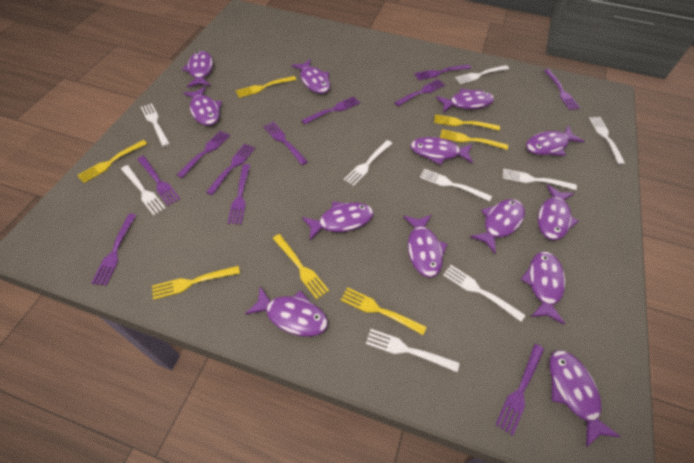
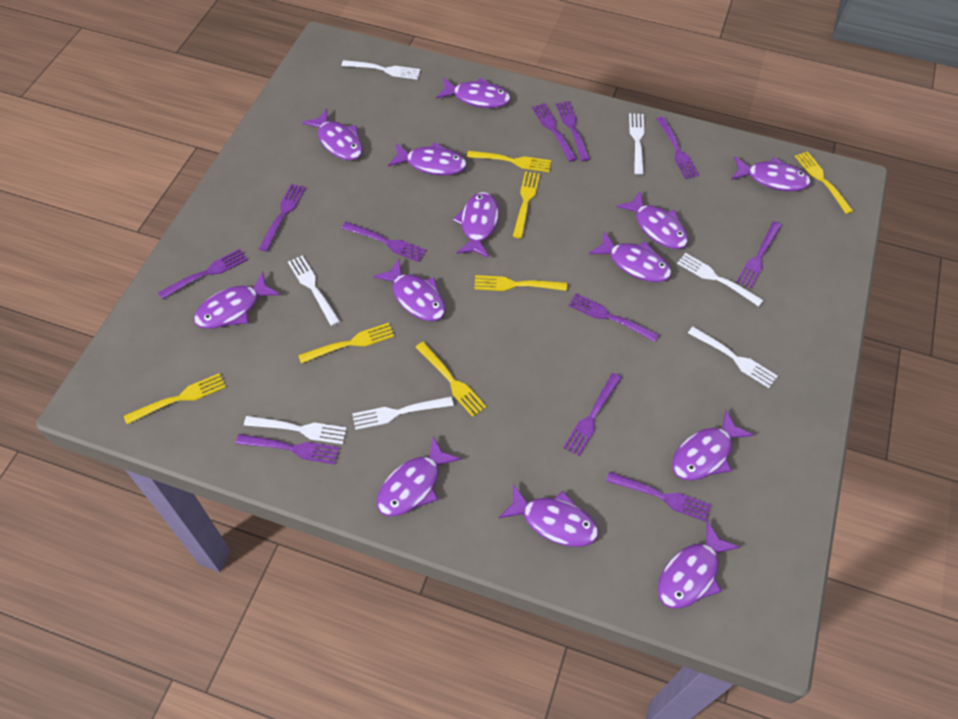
white fork: 9 -> 7

